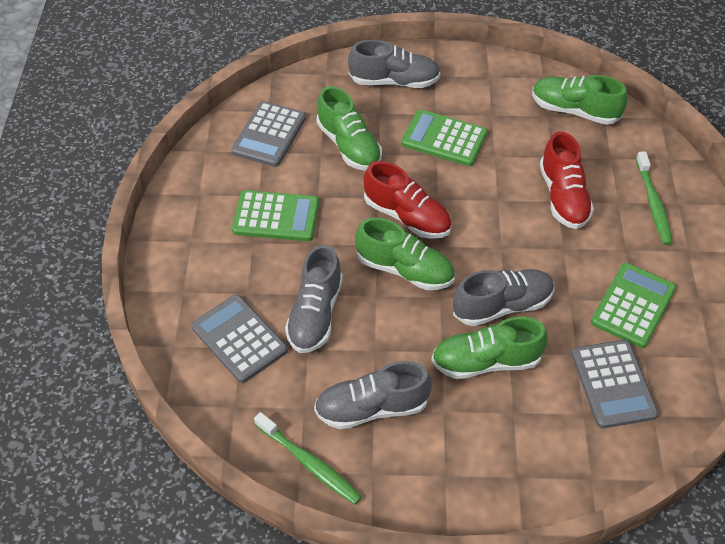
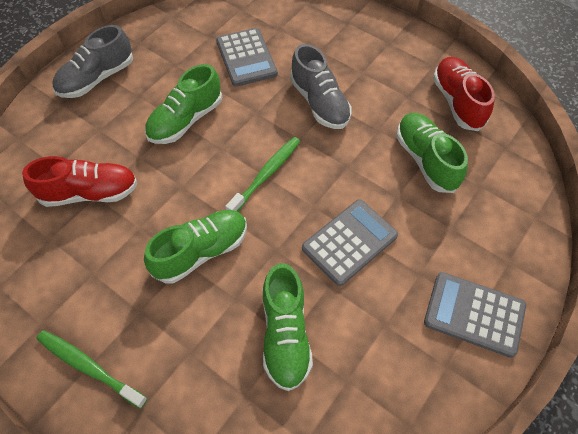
green calculator: 3 -> 0
grey shoe: 4 -> 2

